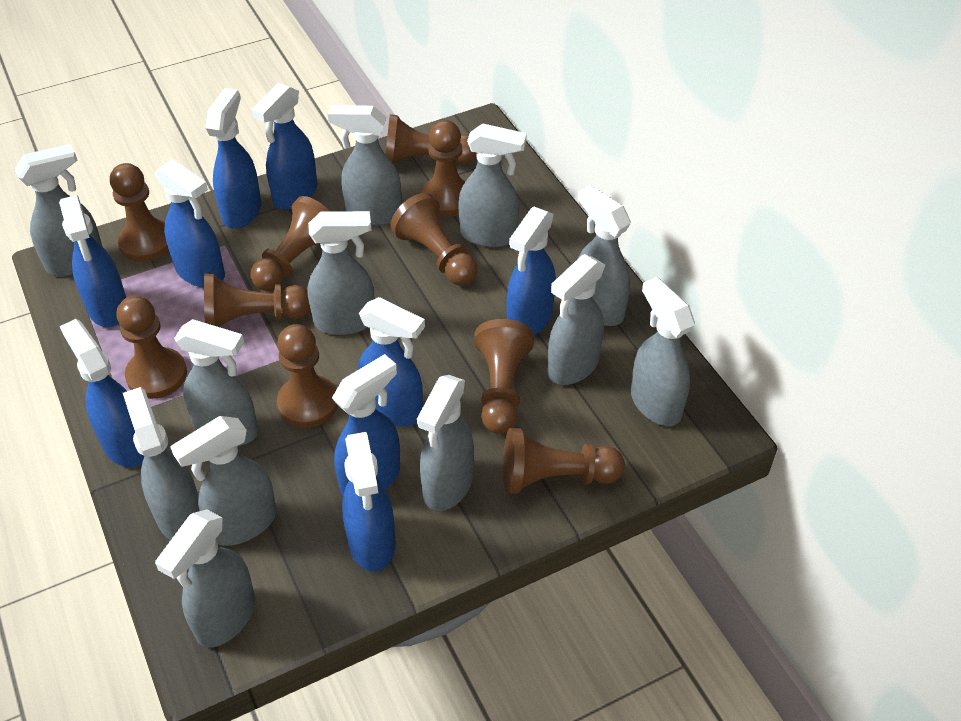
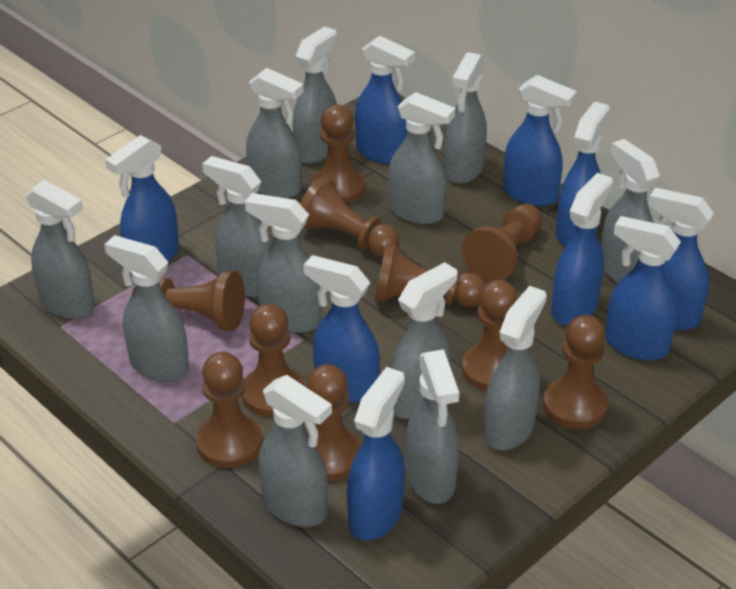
grey spray bottle: 12 -> 13

